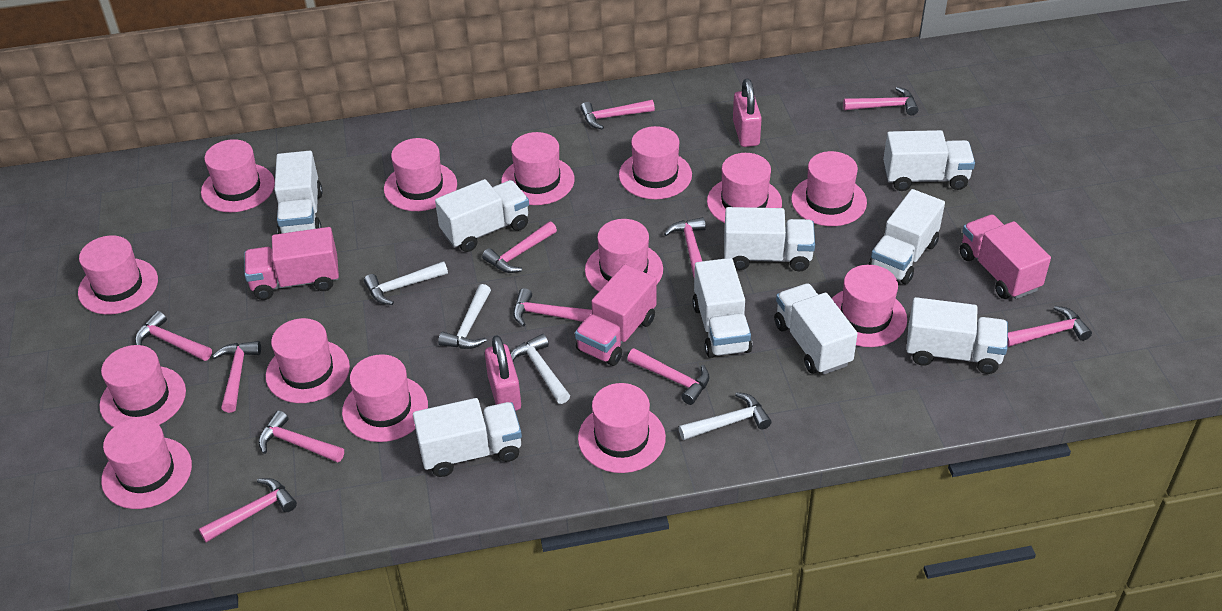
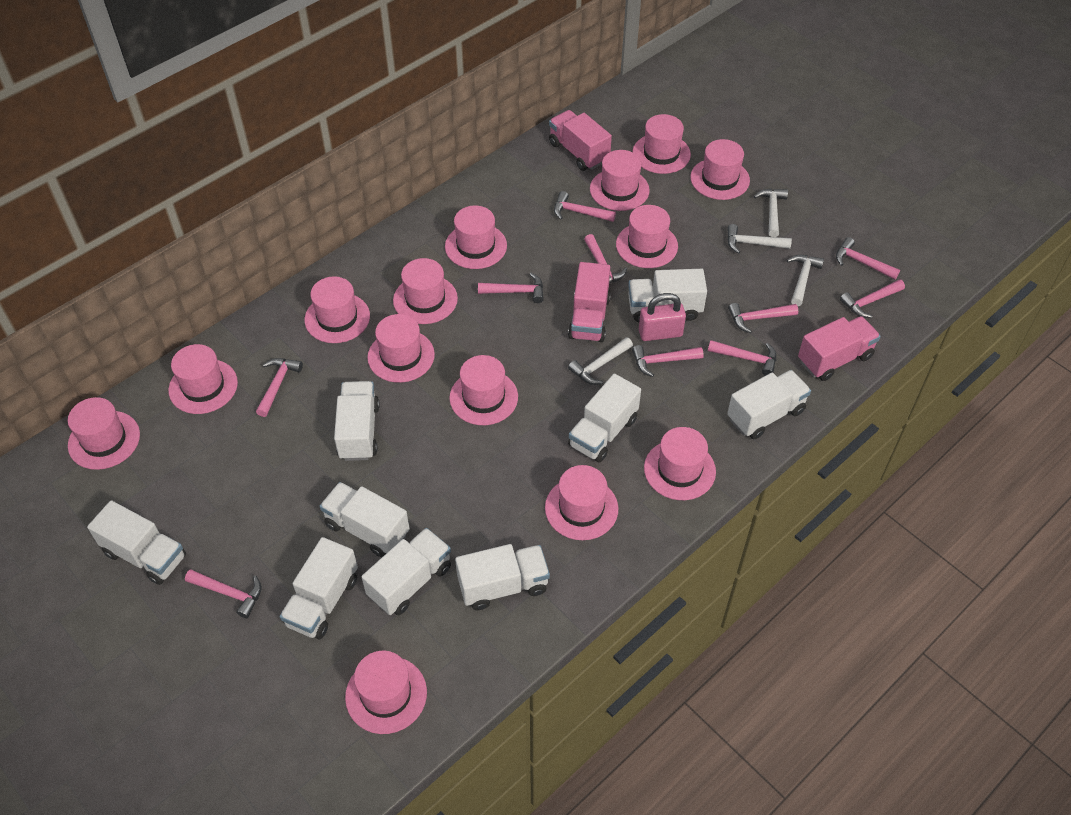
pink hammer: 11 -> 10
pink padlock: 2 -> 1

